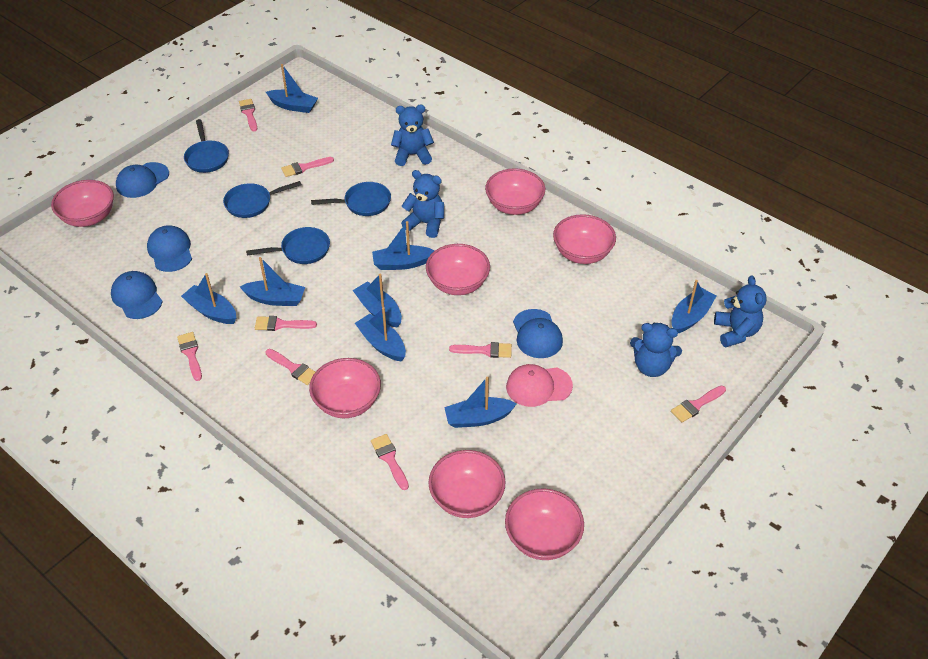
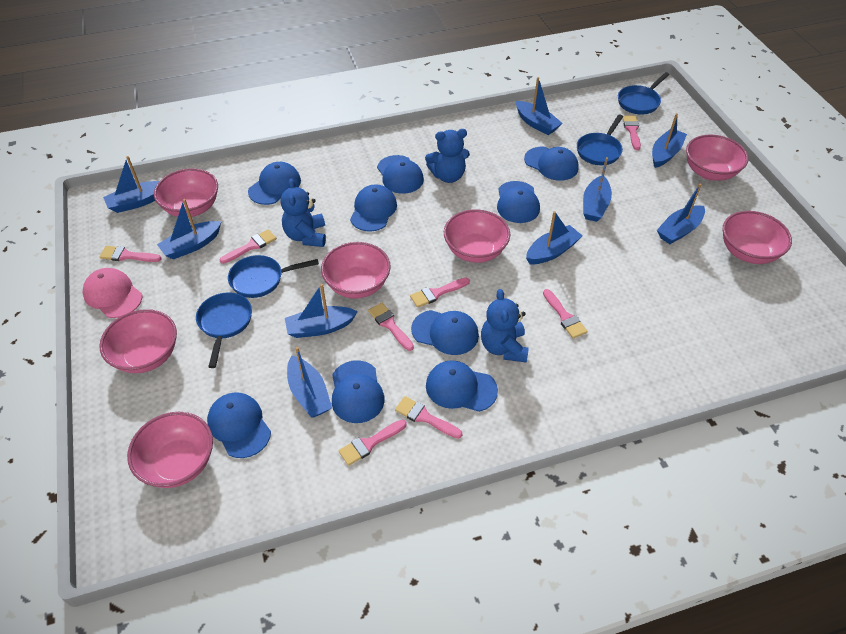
blue boat: 8 -> 9
blue cap: 4 -> 9
blue teddy bear: 4 -> 3

